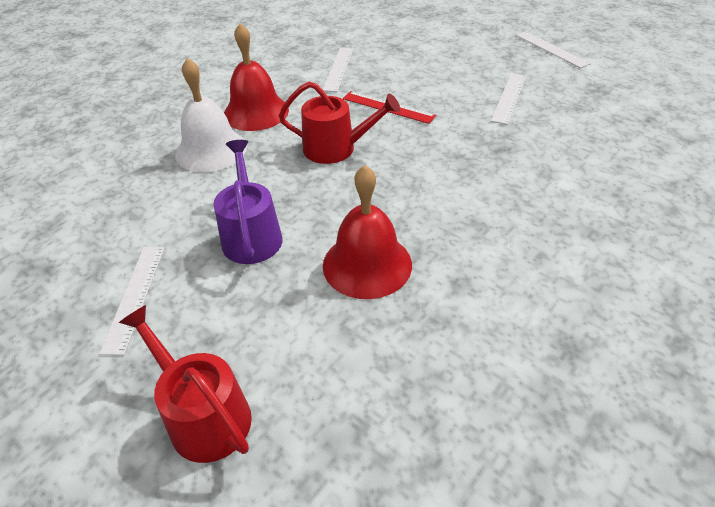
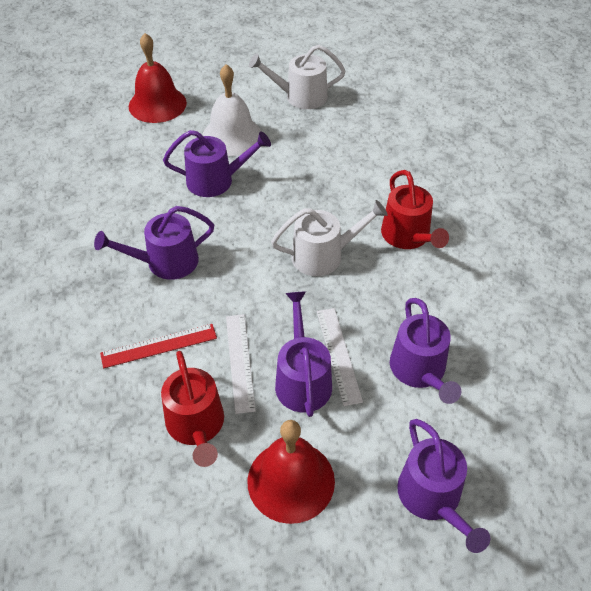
purple watering can: 1 -> 5
white ruler: 4 -> 2
white watering can: 0 -> 2

